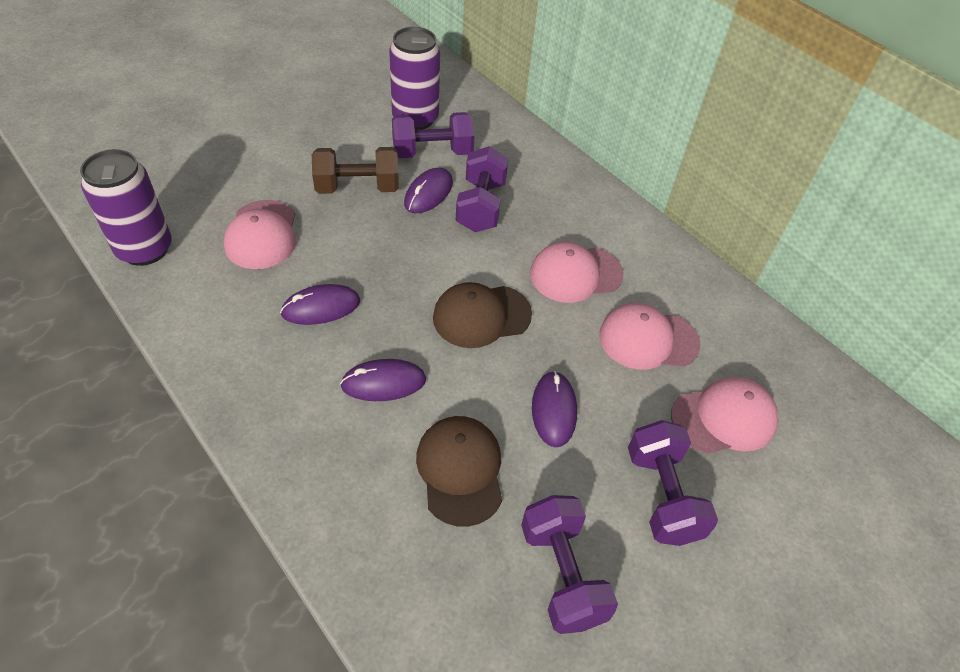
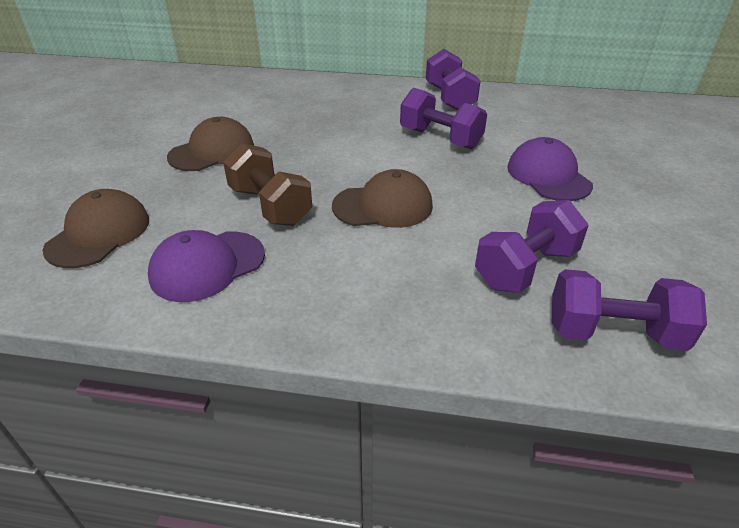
brown cap: 2 -> 3
pink cap: 4 -> 0
purple can: 2 -> 0
purple cap: 0 -> 2
purple mouse: 4 -> 0

